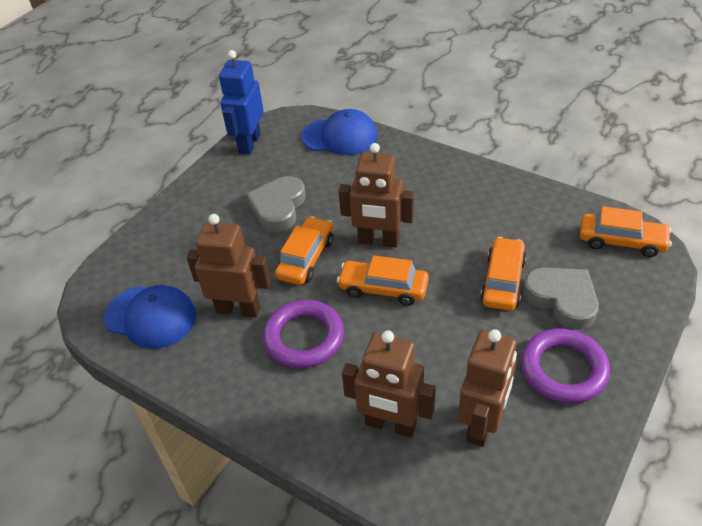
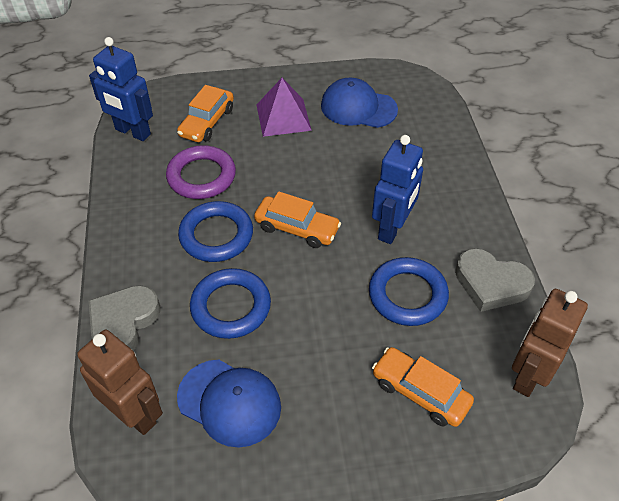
blue ring: 0 -> 3
blue robot: 1 -> 2
brown robot: 4 -> 2
orange car: 4 -> 3
purple pyramid: 0 -> 1
purple ring: 2 -> 1

